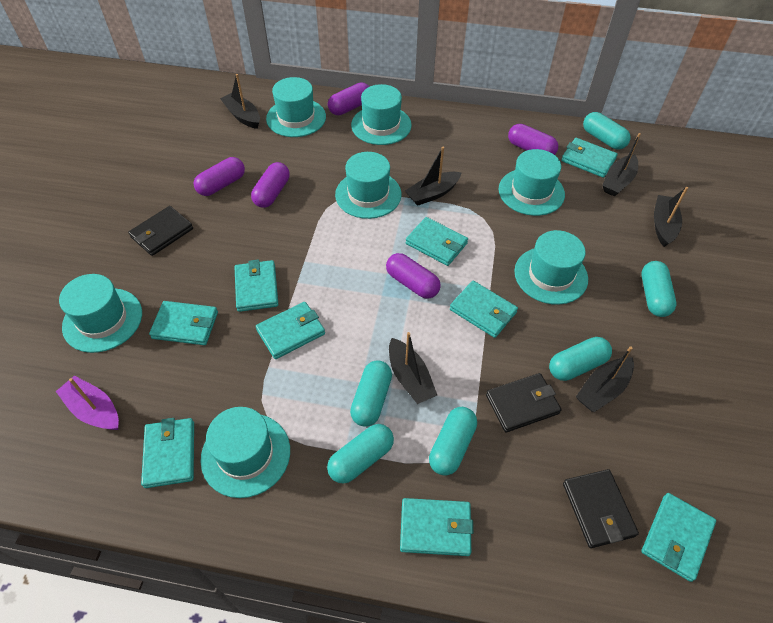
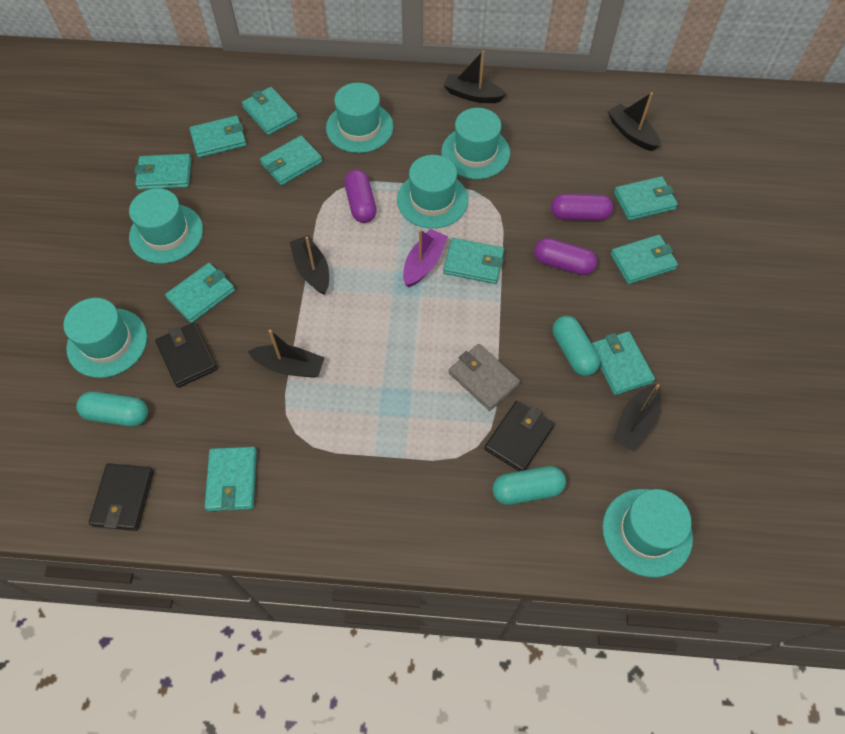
black boat: 6 -> 5
grey wallet: 0 -> 1
purple capsule: 5 -> 3
turquoise capsule: 6 -> 3
turquoise hat: 7 -> 6
turquoise wallet: 9 -> 10

